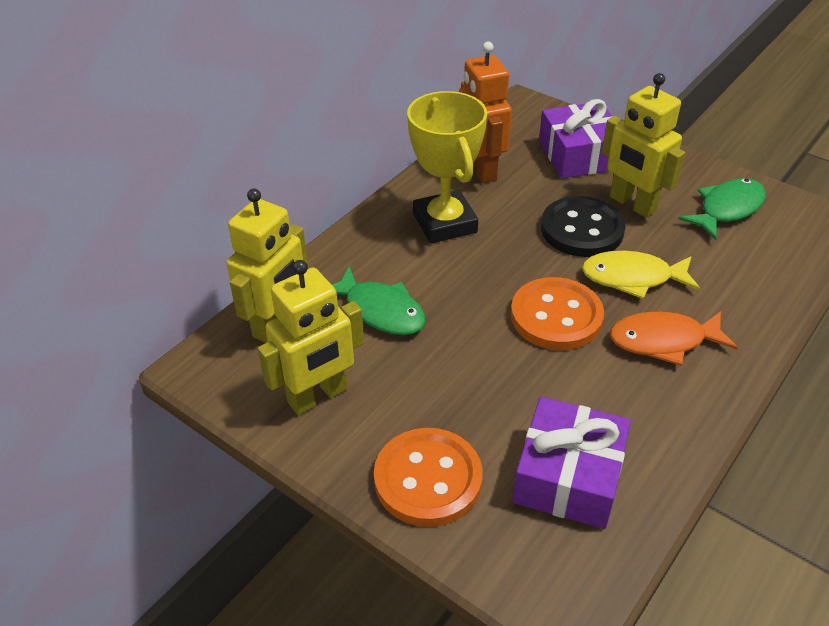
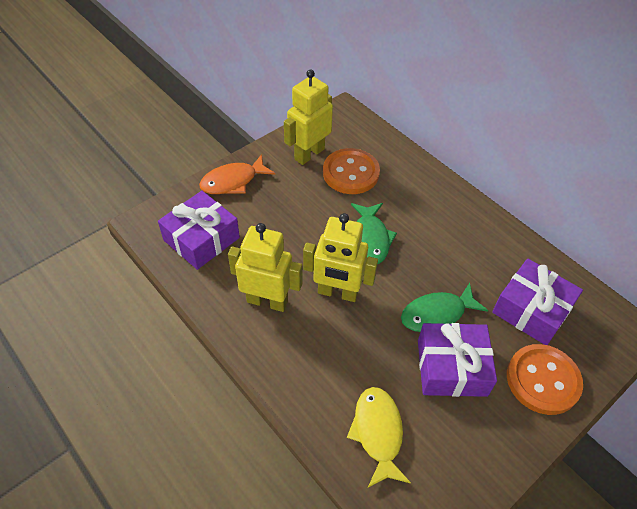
black button: 1 -> 0
orange robot: 1 -> 0
purple gift: 2 -> 3
yellow trophy: 1 -> 0

